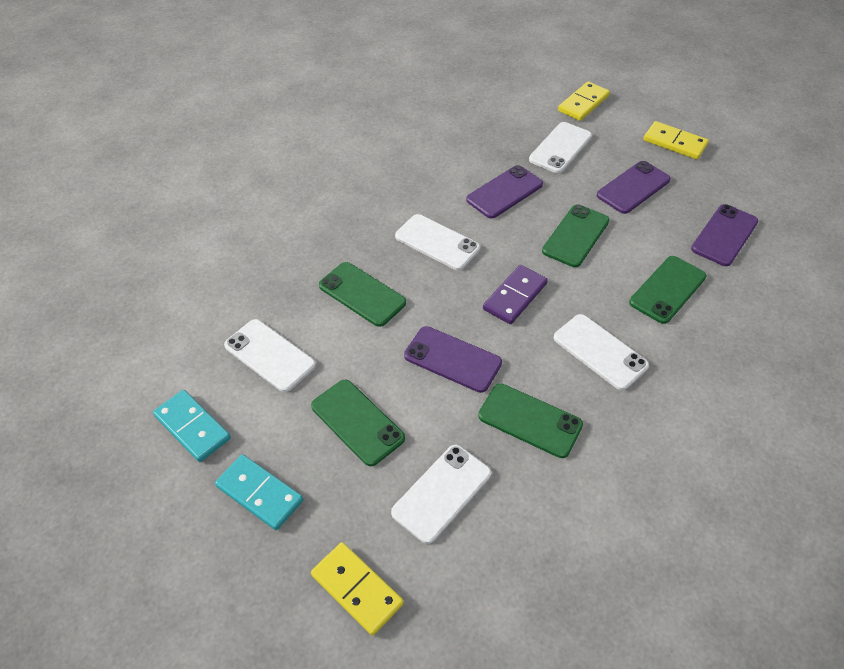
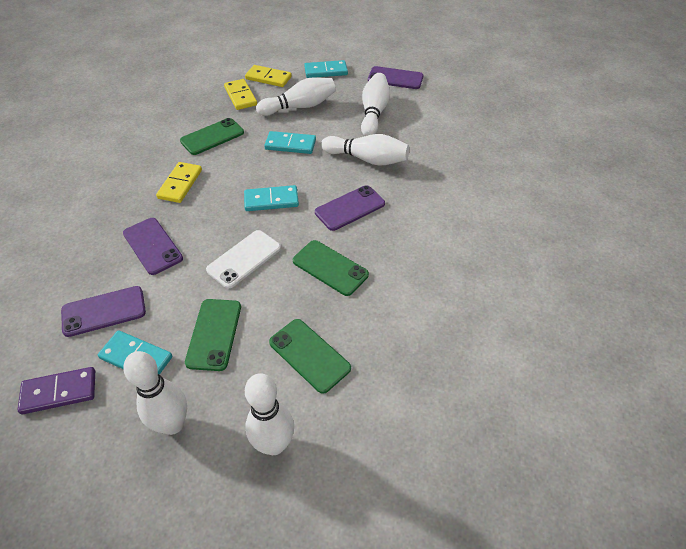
green phone: 5 -> 4
turquoise domino: 2 -> 4
white bowling pin: 0 -> 5
white phone: 5 -> 1

